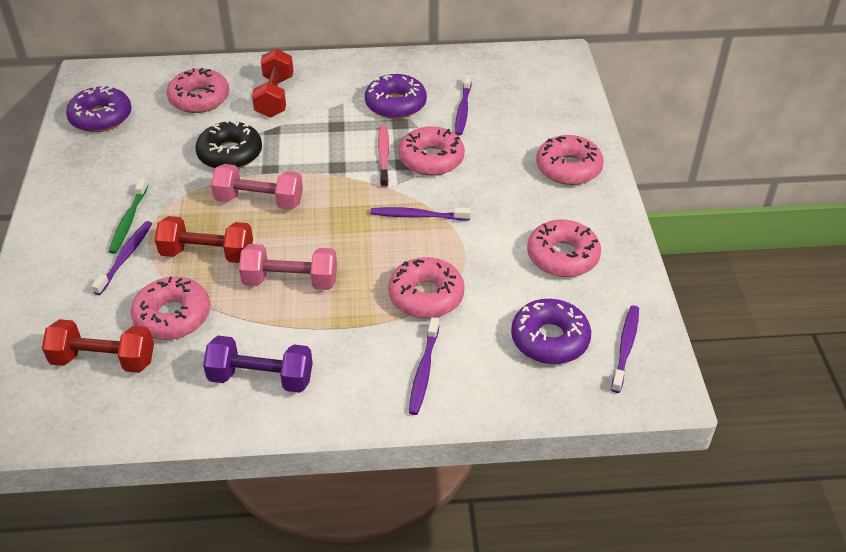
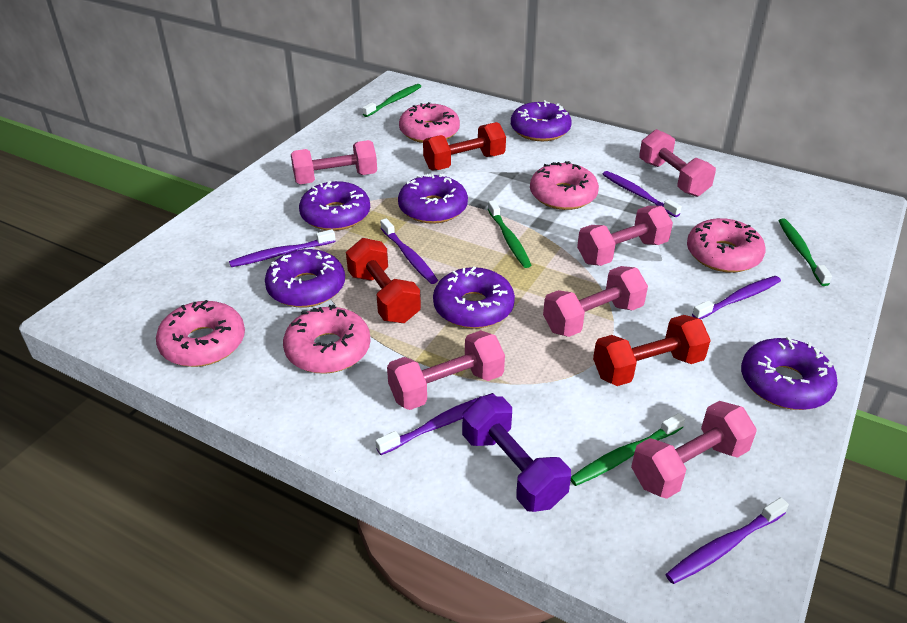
black donut: 1 -> 0
green toothbrush: 1 -> 4
pink donut: 6 -> 5
pink dumbbell: 2 -> 6
pink toothbrush: 1 -> 0
purple donut: 3 -> 6
purple toothbrush: 5 -> 6

